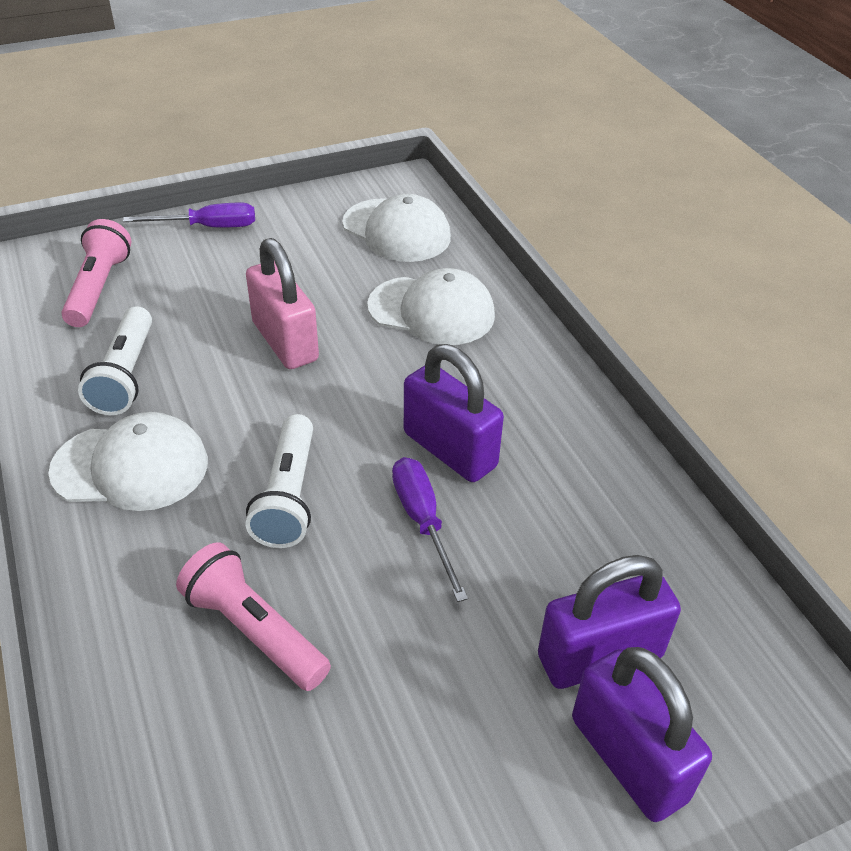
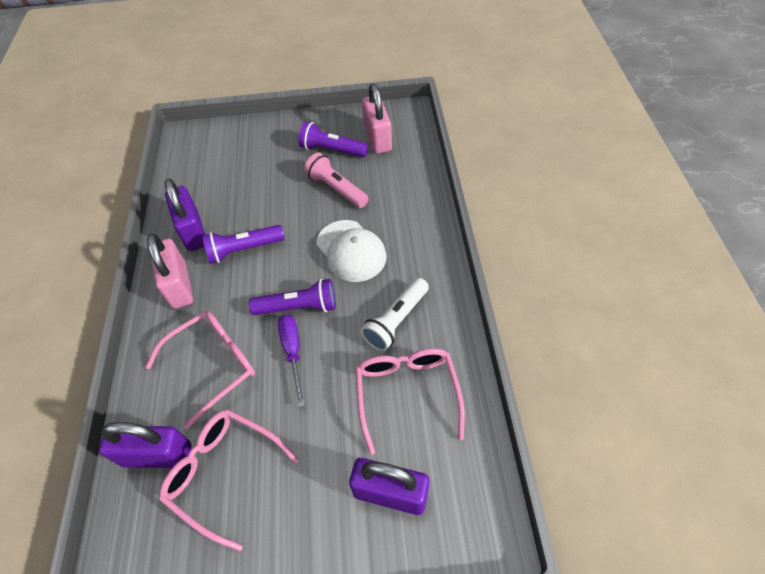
pink flashlight: 2 -> 1
pink glasses: 0 -> 3
pink padlock: 1 -> 2
purple flashlight: 0 -> 3
purple screwdriver: 2 -> 1
white cap: 3 -> 1
white flashlight: 2 -> 1

